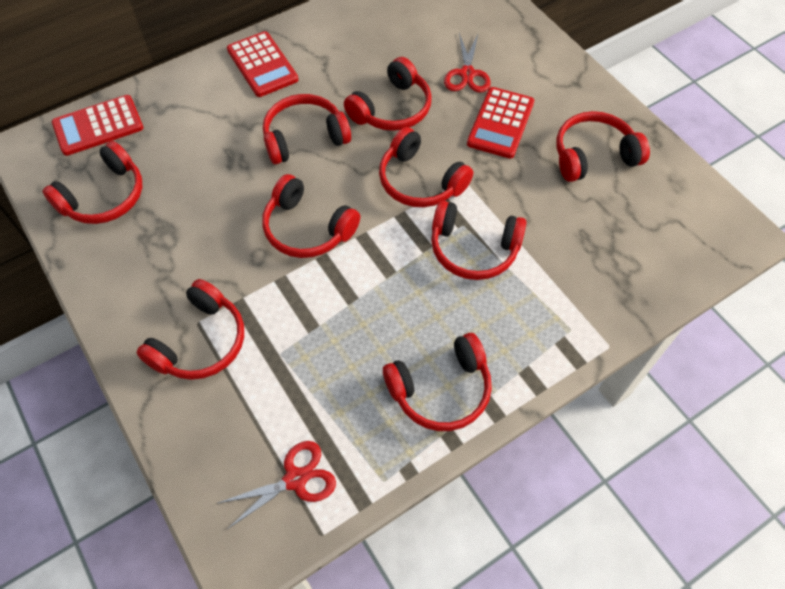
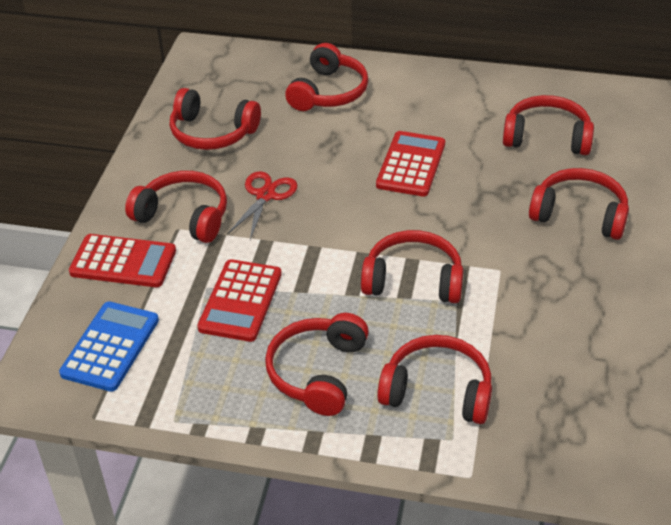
blue calculator: 0 -> 1
red headphones: 9 -> 8
red scissors: 2 -> 1

